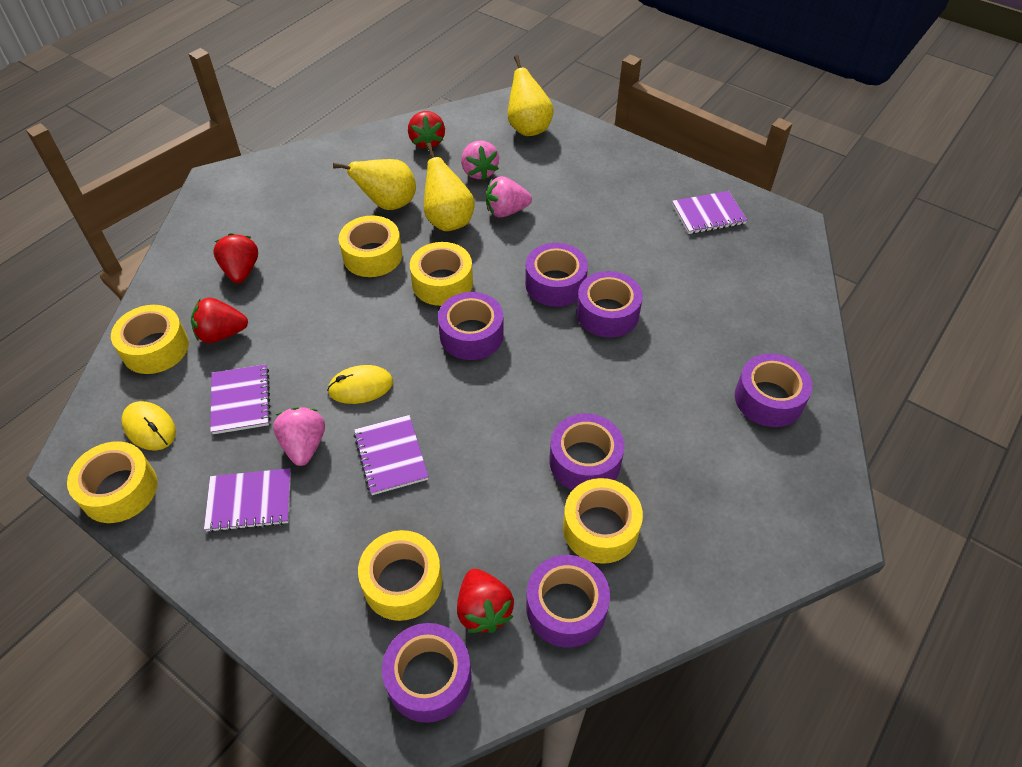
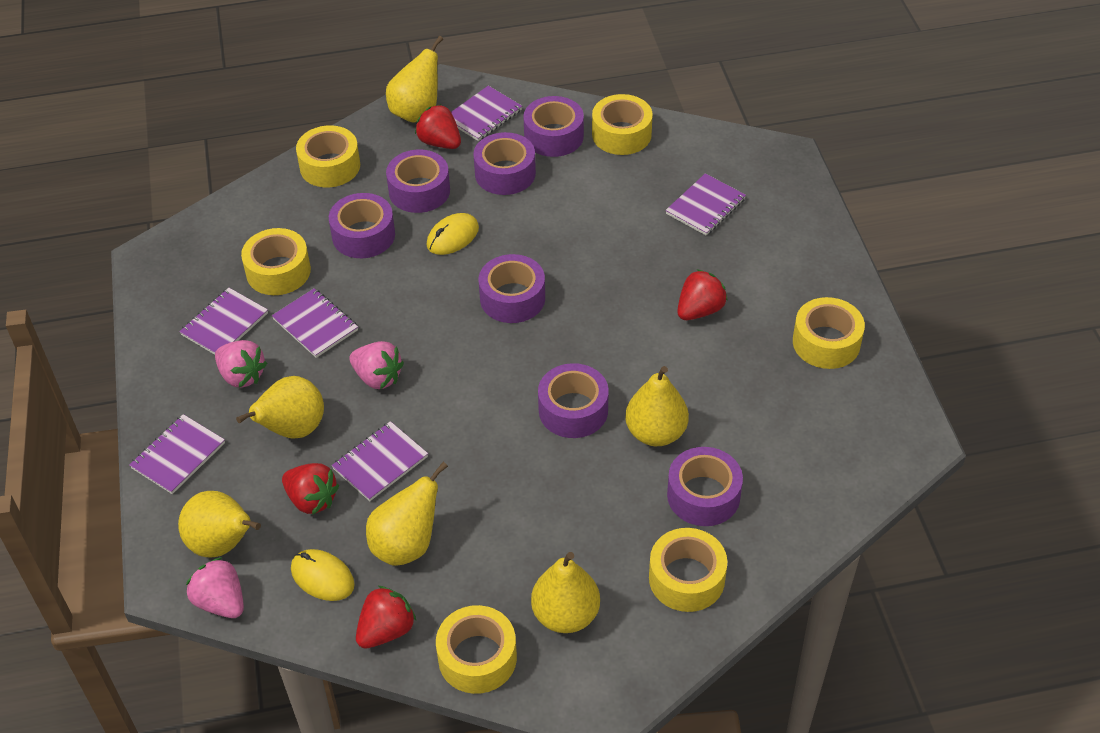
purple notebook: 4 -> 6
yellow pear: 3 -> 6

